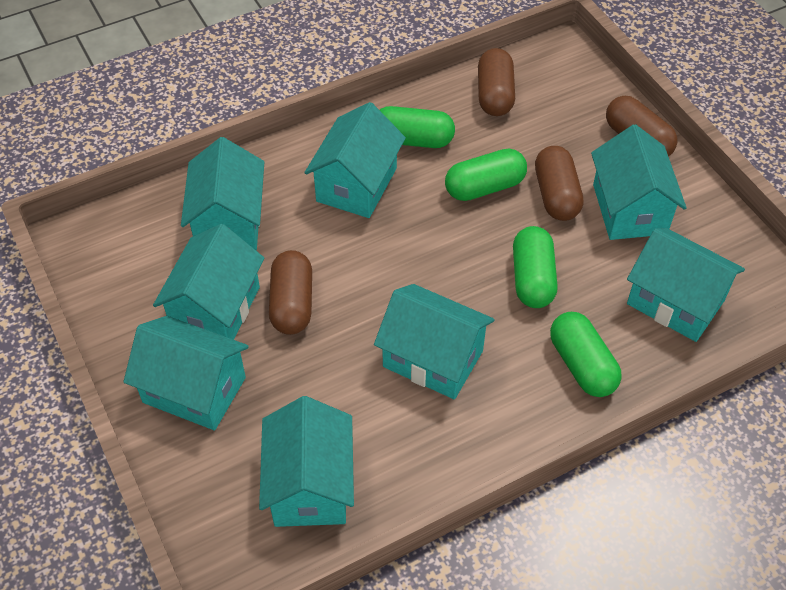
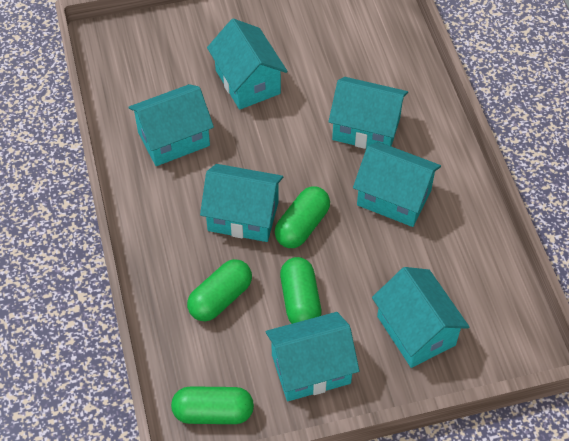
brown capsule: 4 -> 0
turquoise house: 8 -> 7

